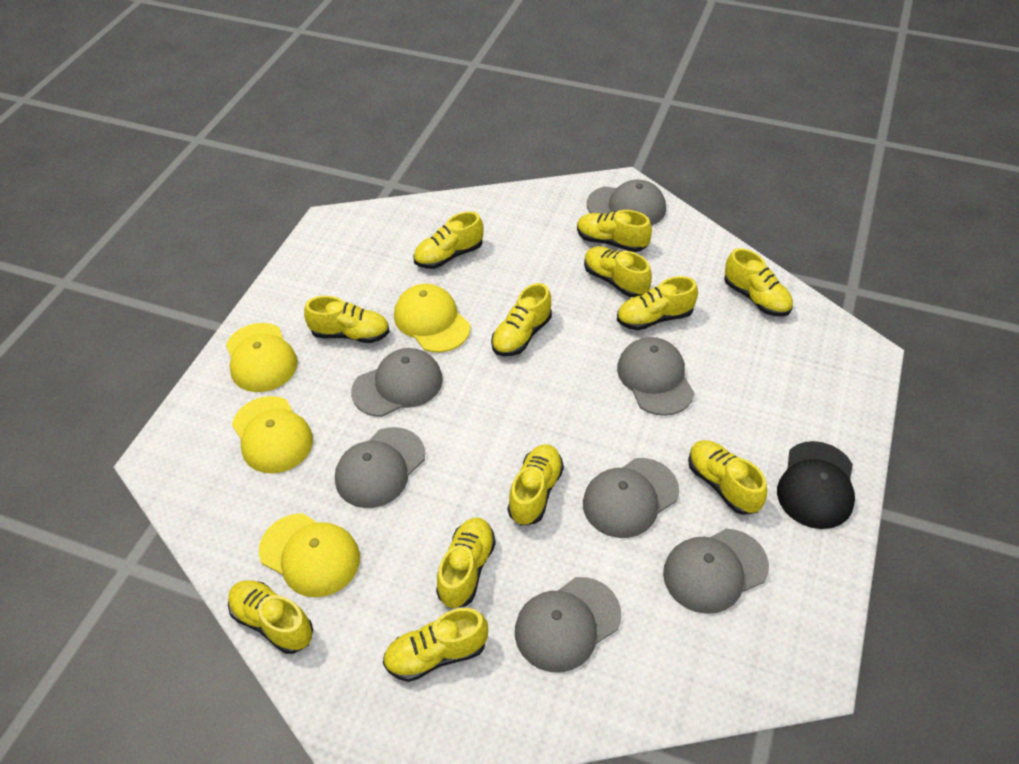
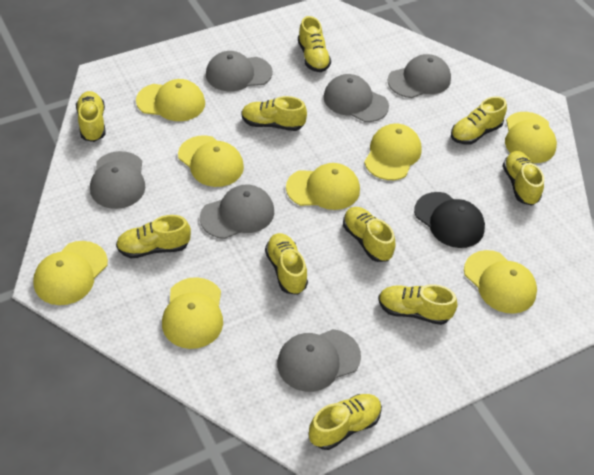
grey cap: 7 -> 6
yellow cap: 4 -> 8
yellow shoe: 12 -> 10

